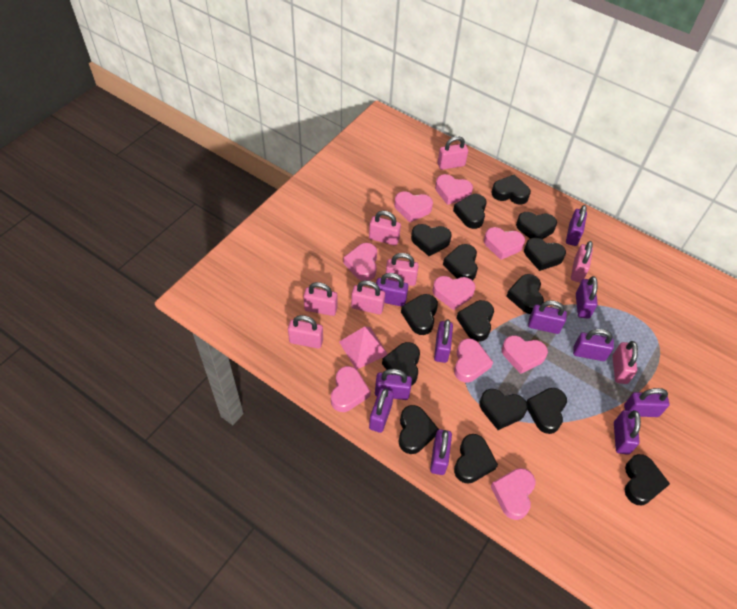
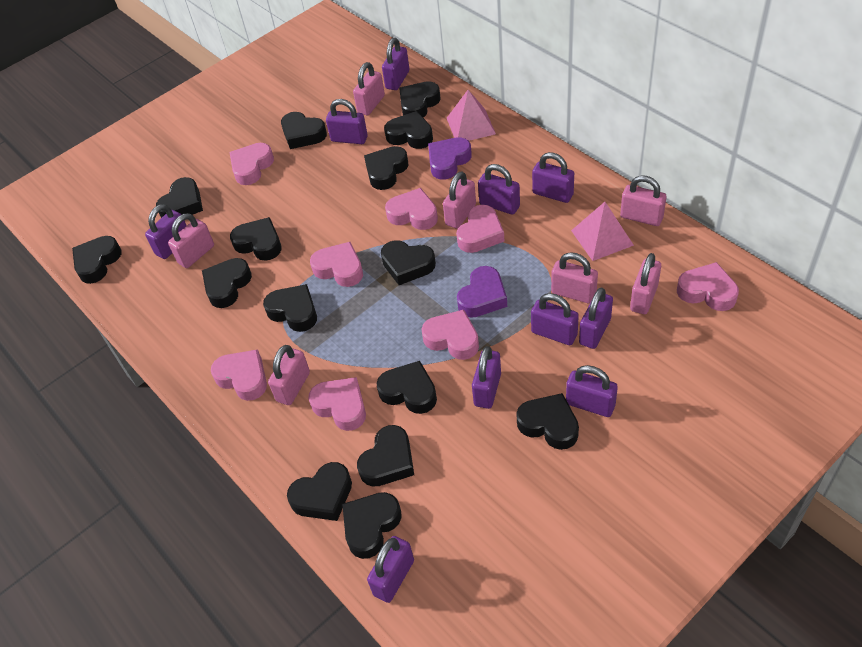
pink heart: 9 -> 8
pink padlock: 8 -> 7
pink pyramid: 1 -> 2
purple heart: 0 -> 2
purple padlock: 11 -> 10

